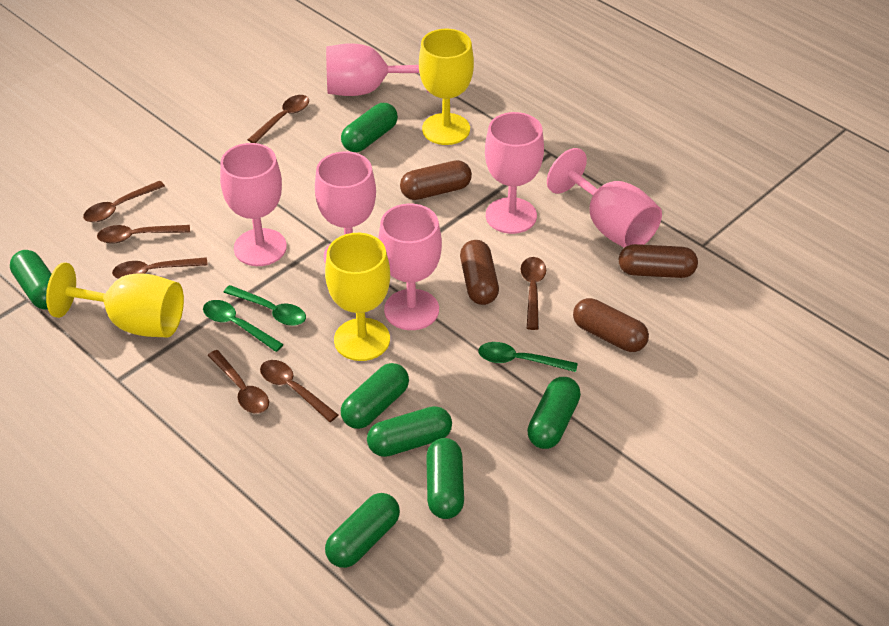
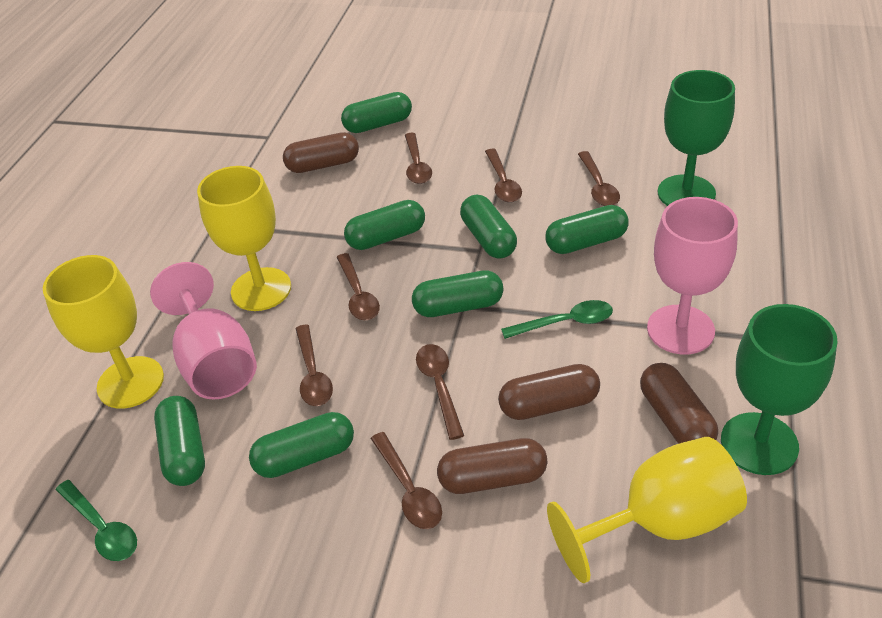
green goblet: 0 -> 2
green spoon: 3 -> 2
pink goblet: 6 -> 2

